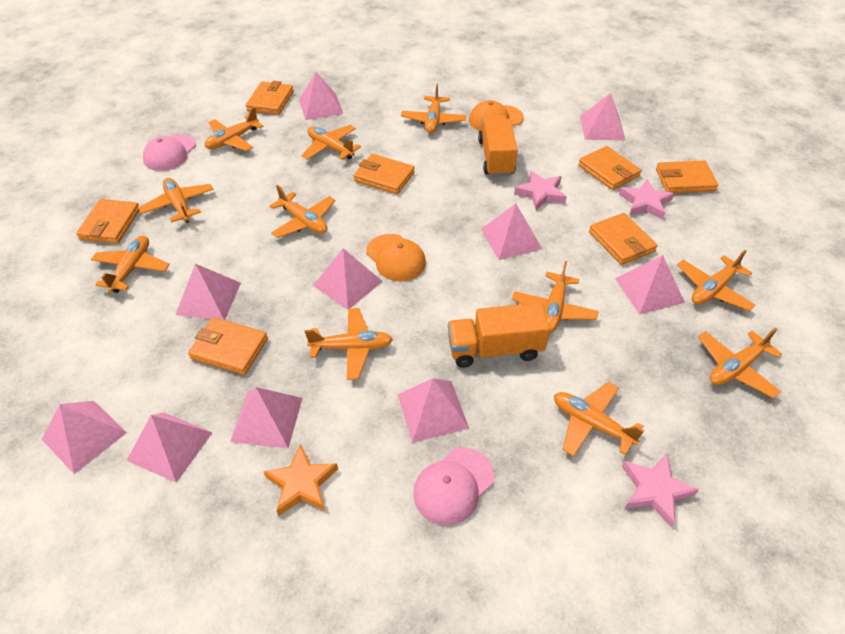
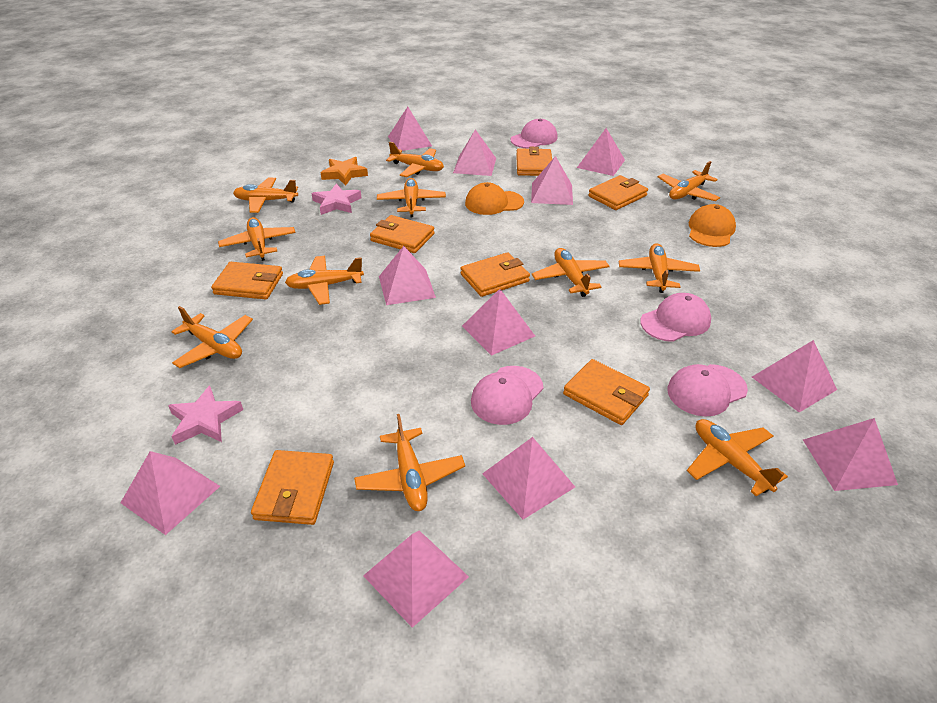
orange truck: 2 -> 0
pink cap: 2 -> 4
pink pyramid: 10 -> 11
pink star: 3 -> 2

